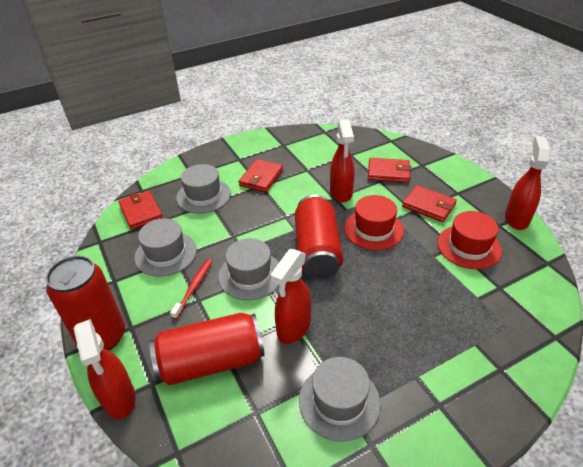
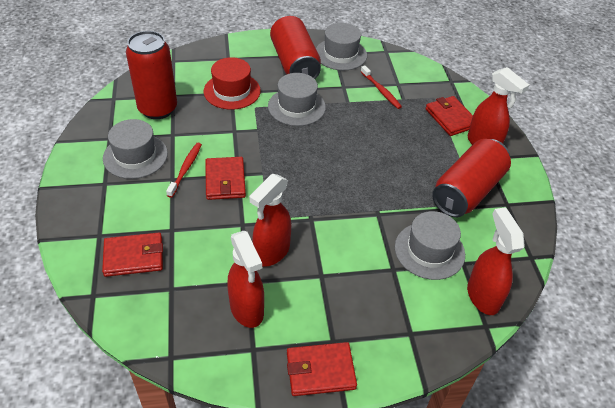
red hat: 2 -> 1
red toothbrush: 1 -> 2

